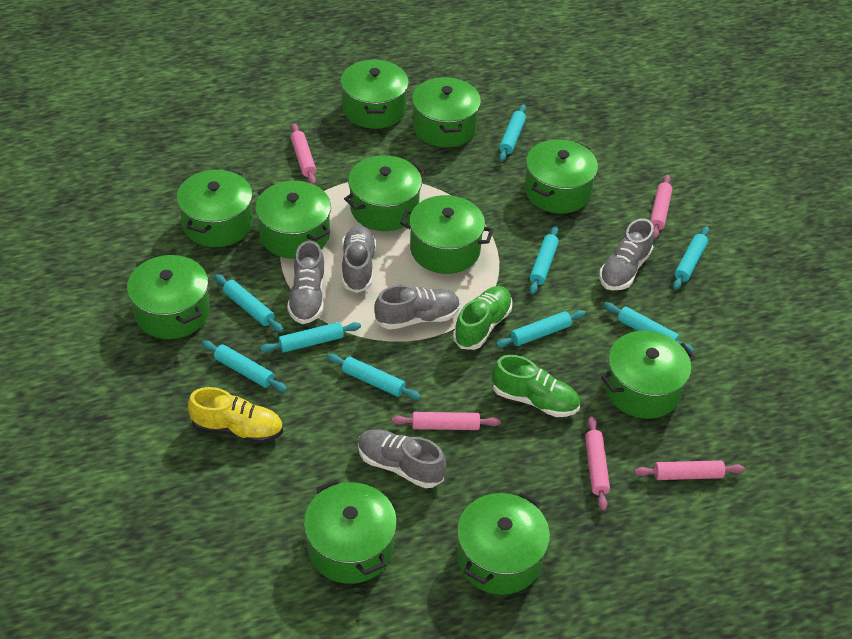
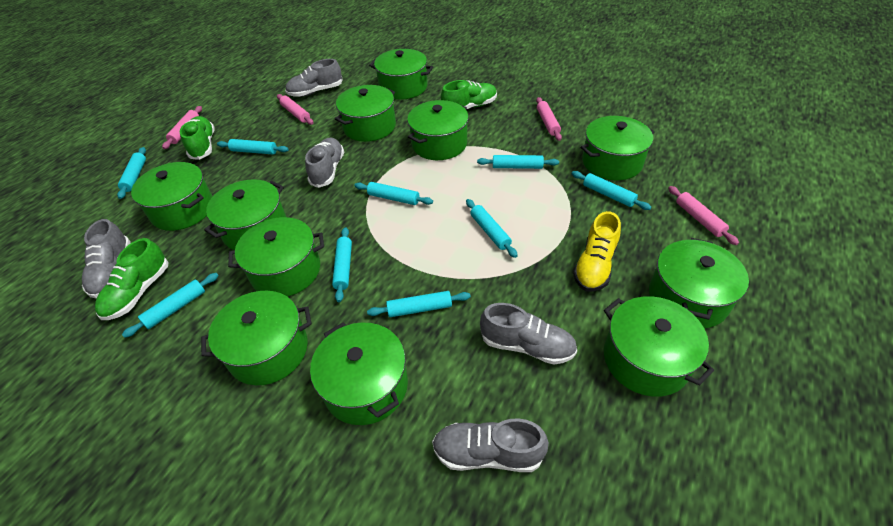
green shoe: 2 -> 3
pink rolling pin: 5 -> 4

